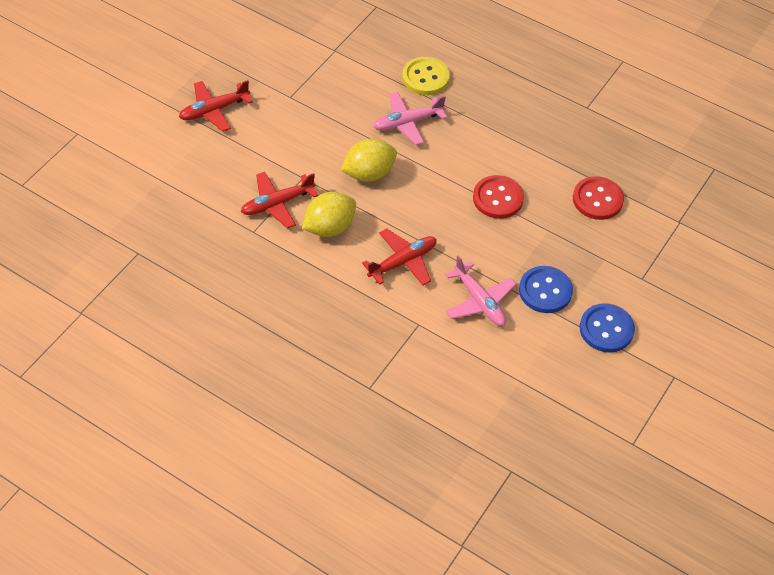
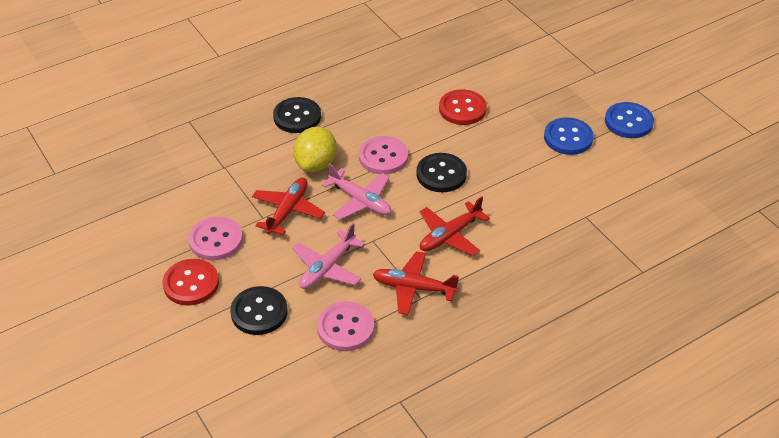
black button: 0 -> 3
pink button: 0 -> 3
yellow button: 1 -> 0
yellow lemon: 2 -> 1

